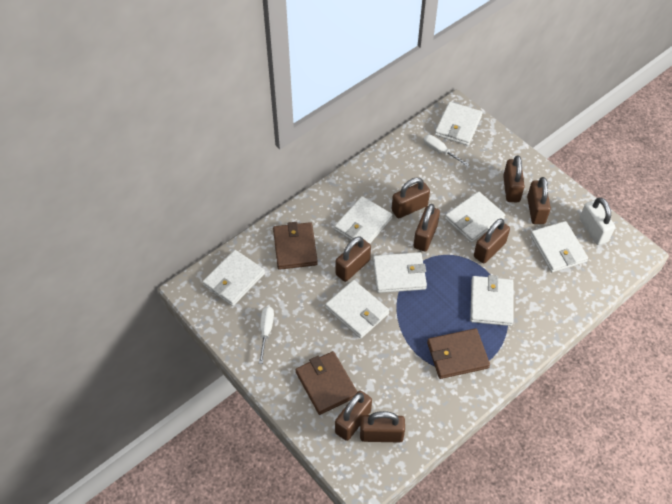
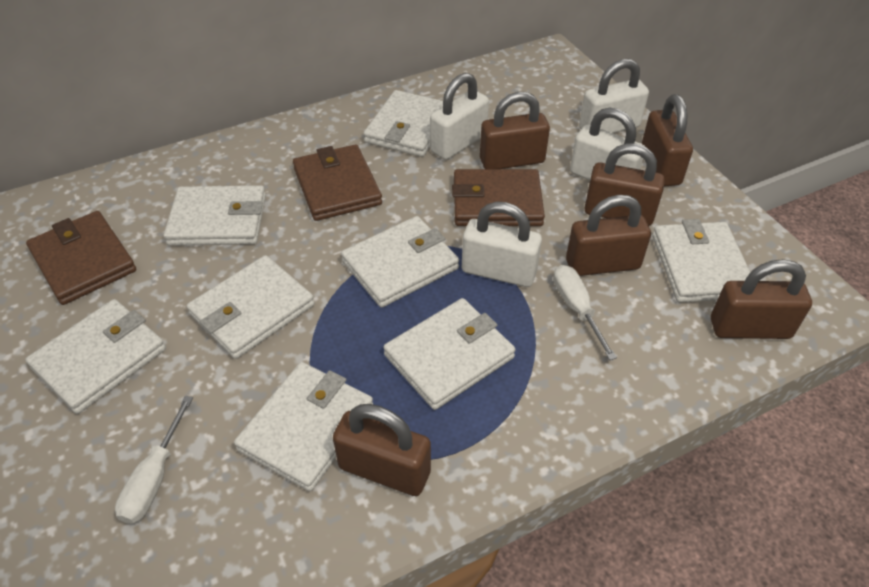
brown padlock: 8 -> 6
white padlock: 1 -> 4

